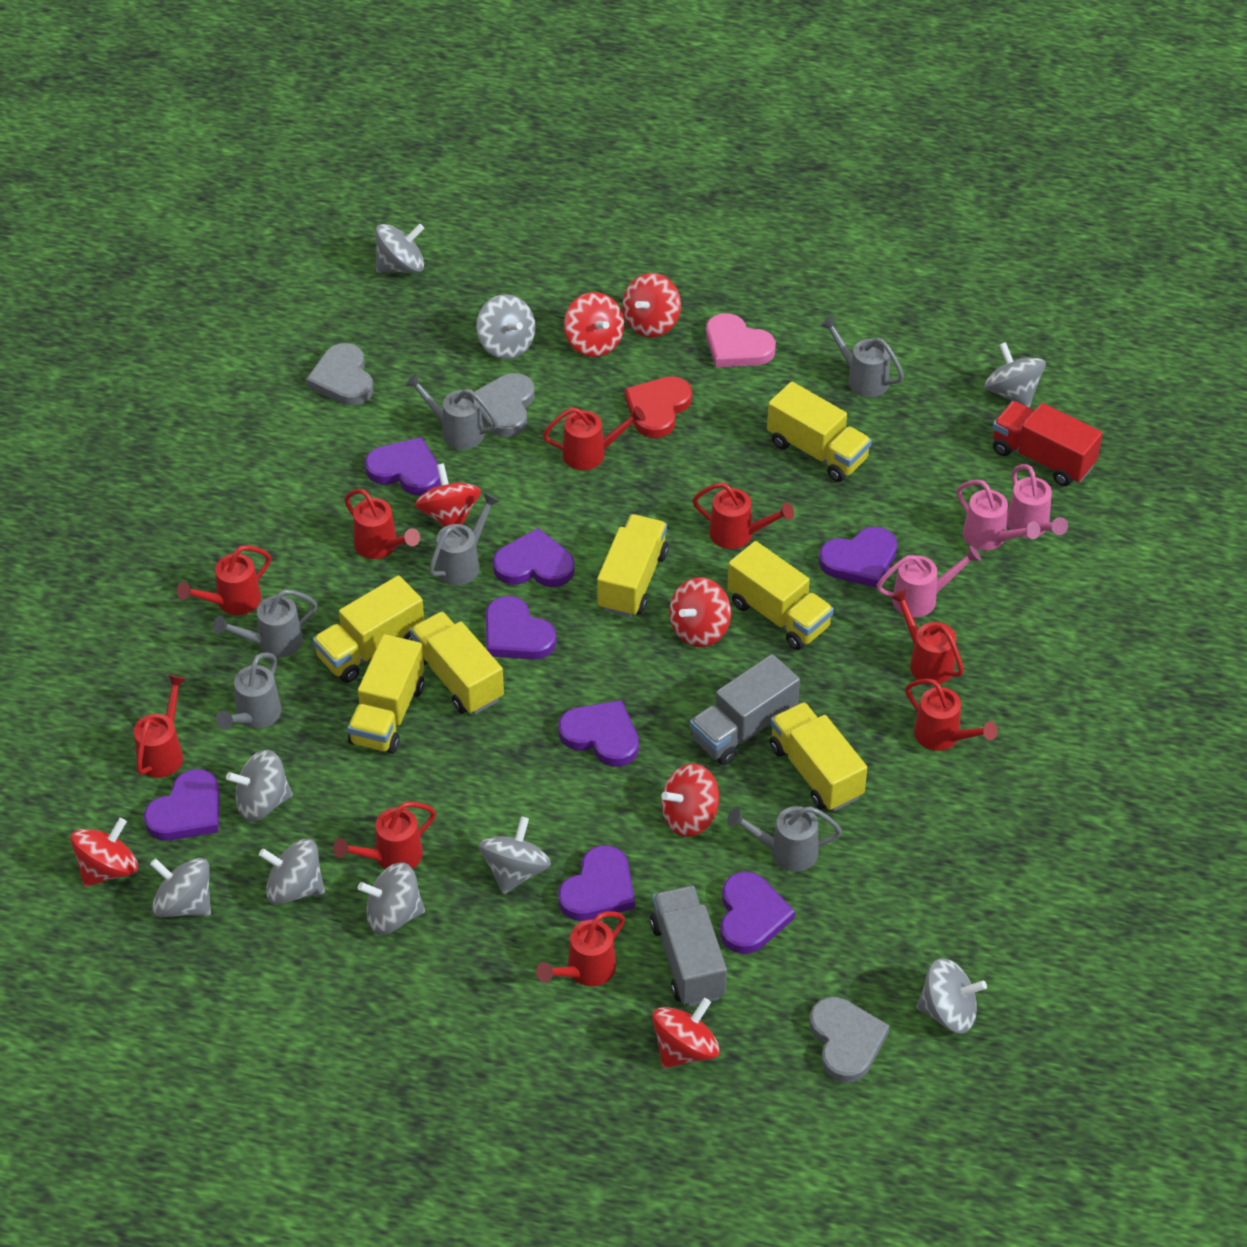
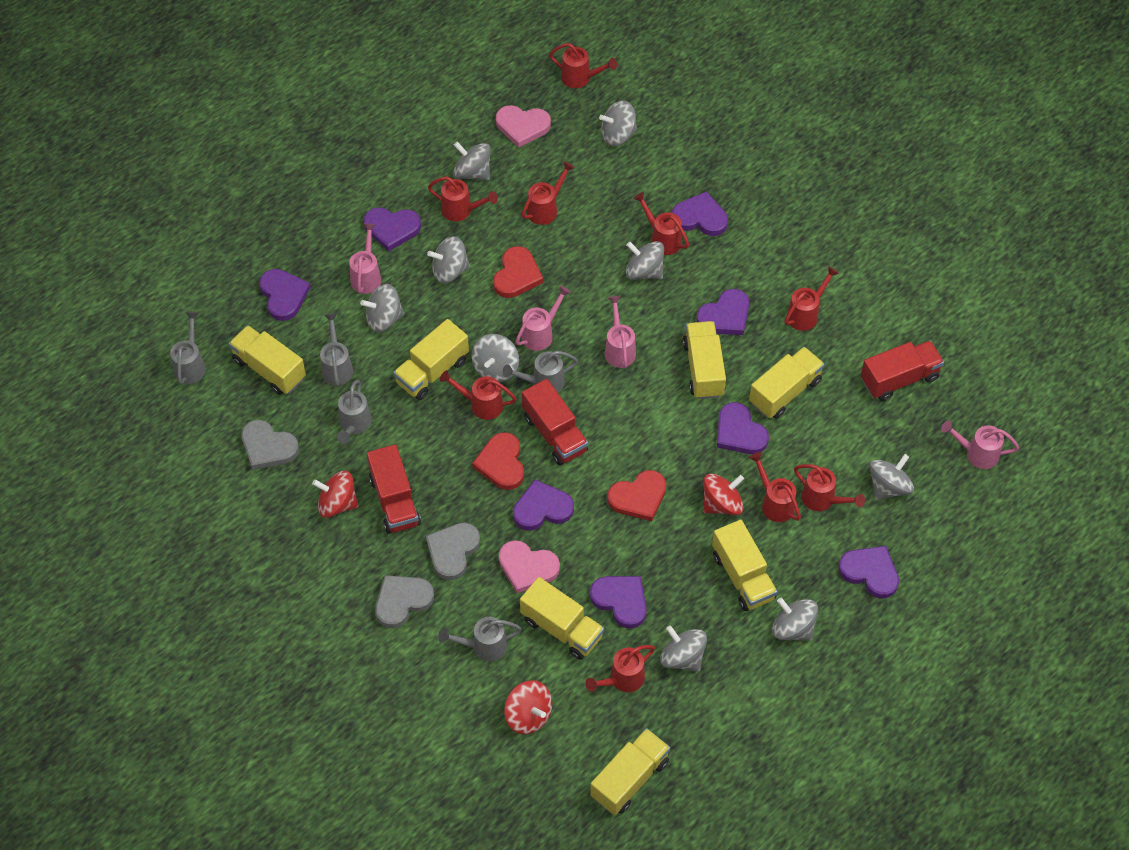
grey truck: 2 -> 0
grey watering can: 6 -> 5
pink heart: 1 -> 2
pink watering can: 3 -> 4
red heart: 1 -> 3
red spinning top: 7 -> 3
red truck: 1 -> 3

